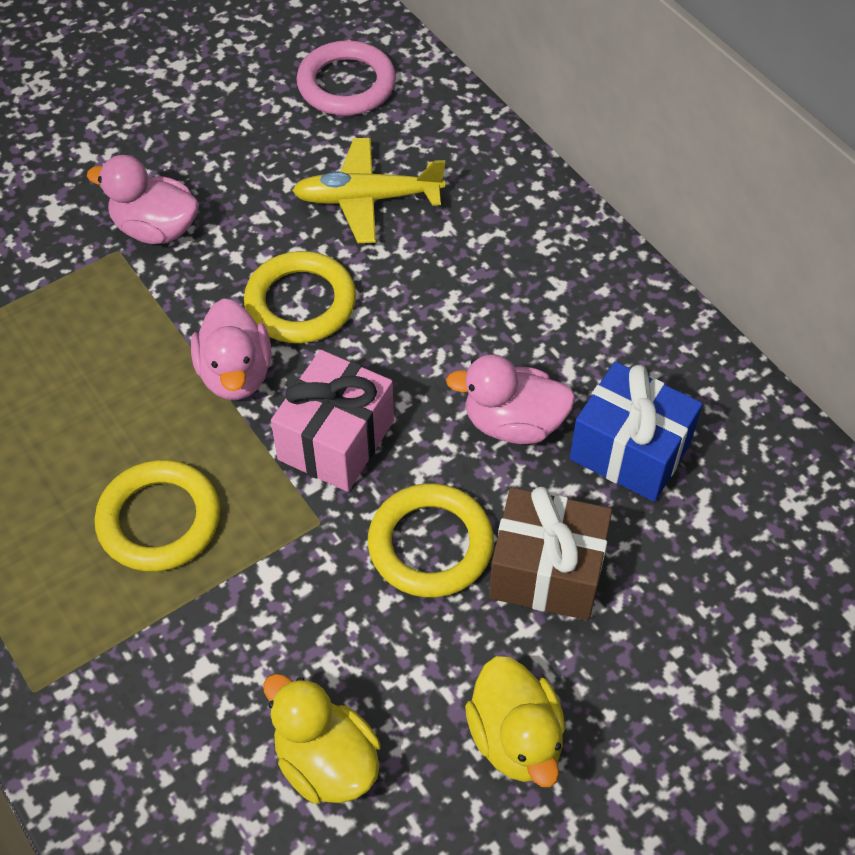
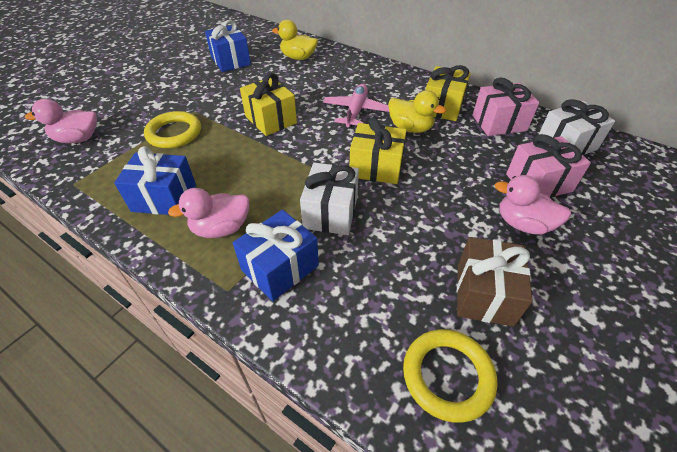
blue gift: 1 -> 3
pink gift: 1 -> 2
pink plane: 0 -> 1
pink ring: 1 -> 0
white gift: 0 -> 2
yellow gift: 0 -> 3
yellow plane: 1 -> 0
yellow ring: 3 -> 2

